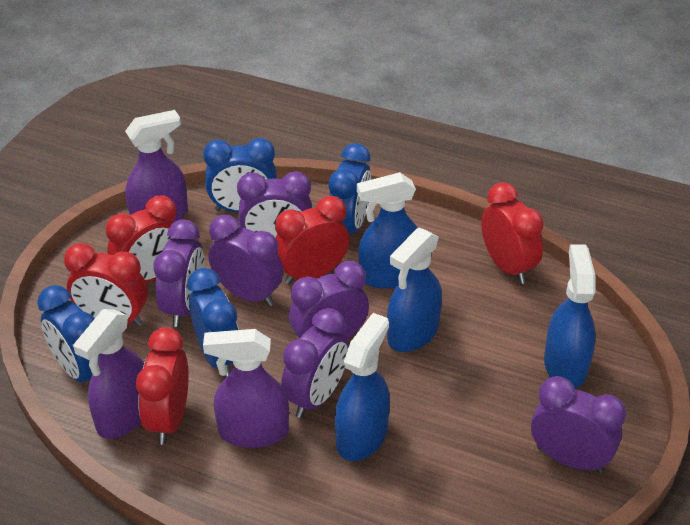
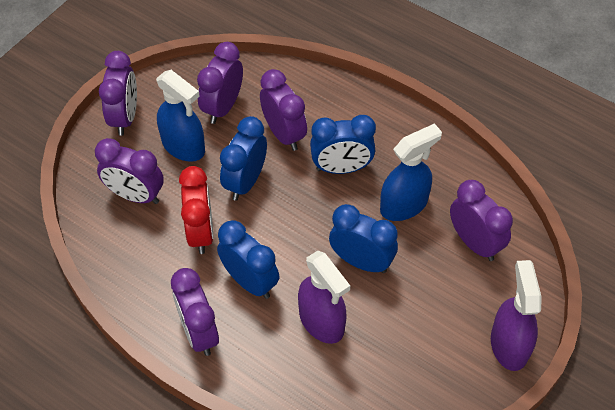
blue spray bottle: 4 -> 2
purple spray bottle: 3 -> 2
red clock: 5 -> 1

